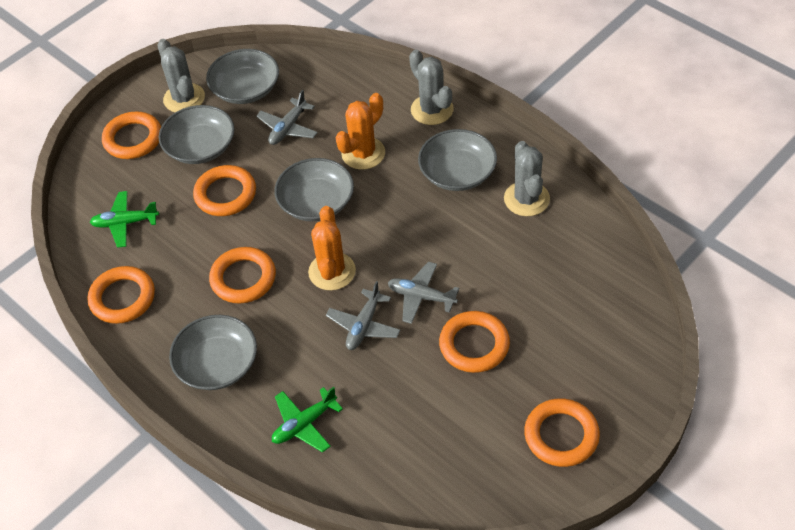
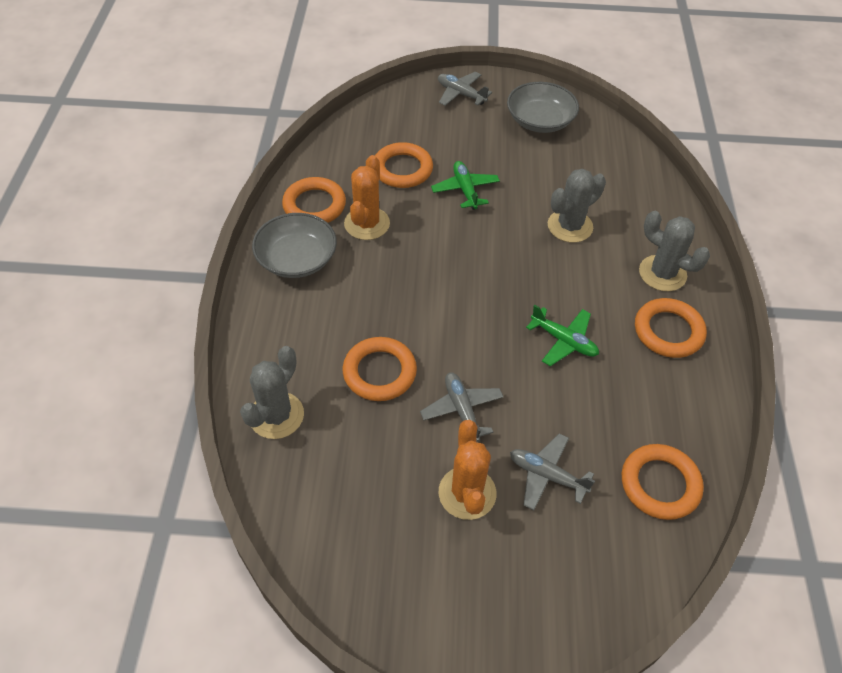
grey bowl: 5 -> 2
orange ring: 6 -> 5

